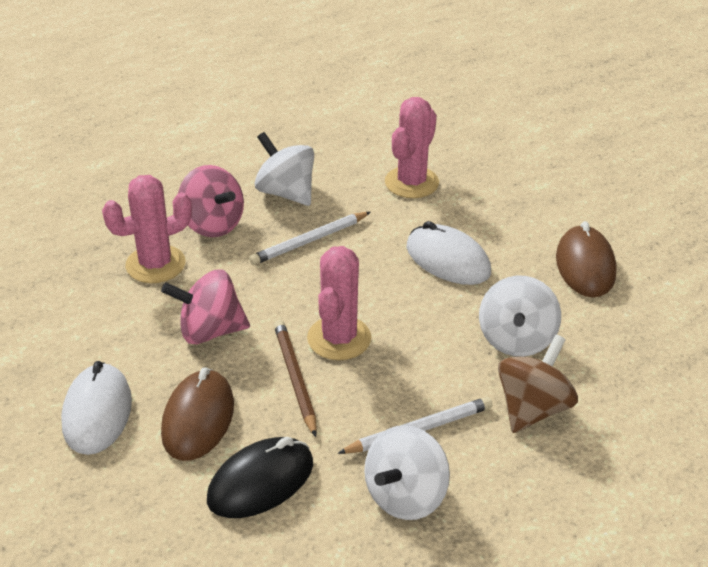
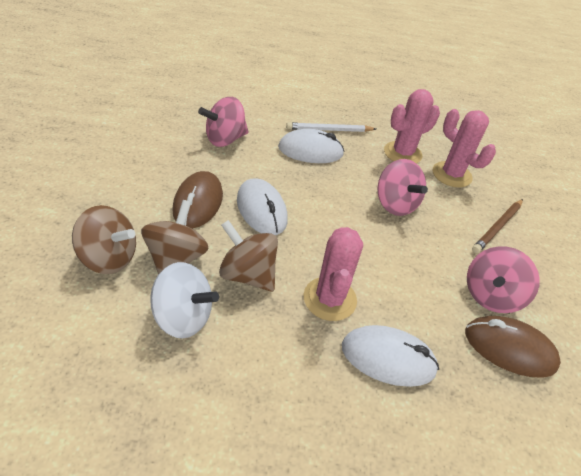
black mouse: 1 -> 0
brown spinning top: 1 -> 3
pink spinning top: 2 -> 3
white mouse: 2 -> 3
white pencil: 2 -> 1
white spinning top: 3 -> 1

